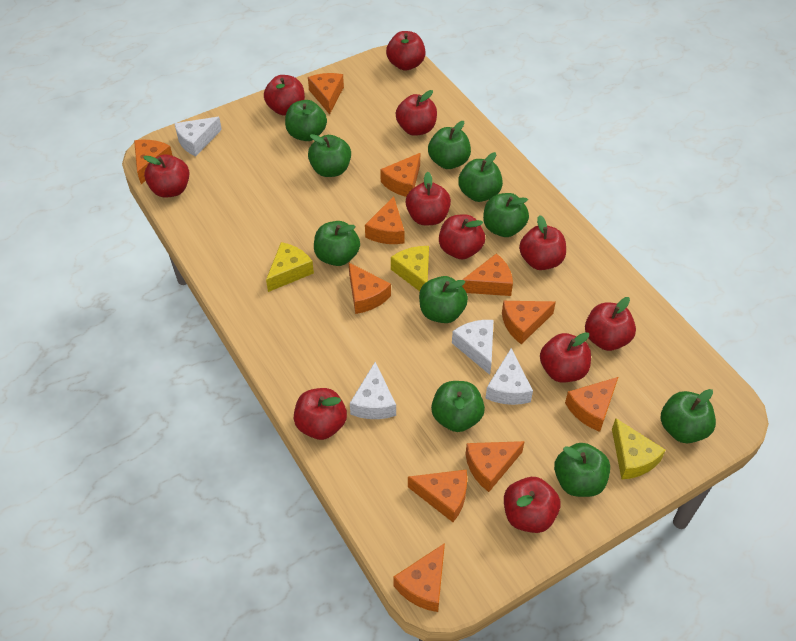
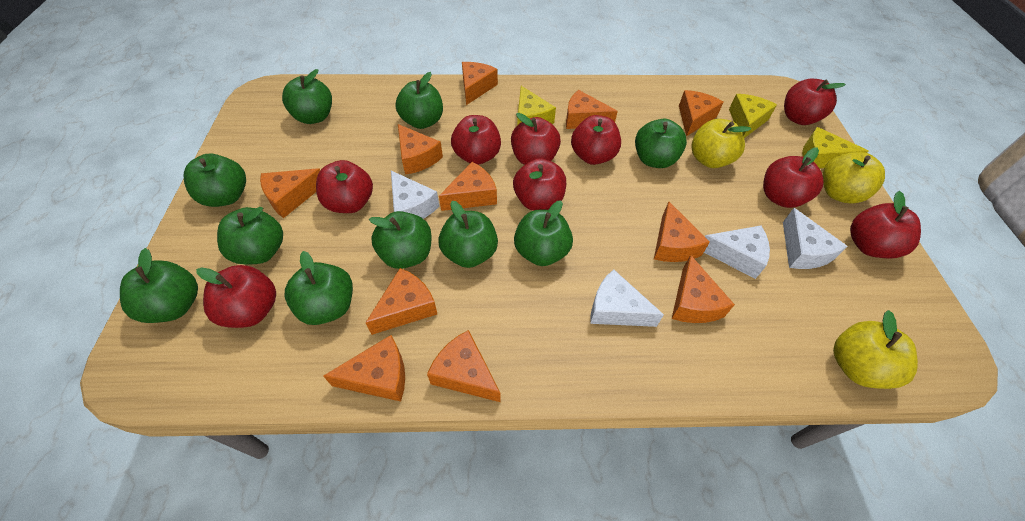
red apple: 11 -> 9
yellow apple: 0 -> 3

